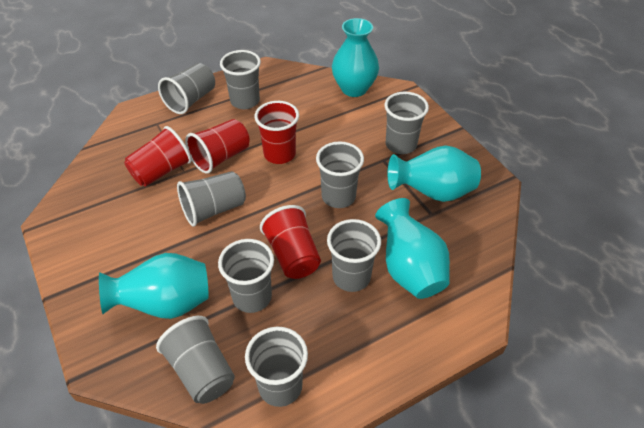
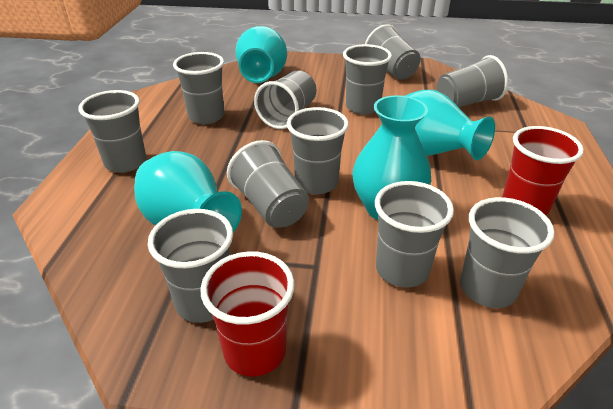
grey cup: 9 -> 11
red cup: 4 -> 2

